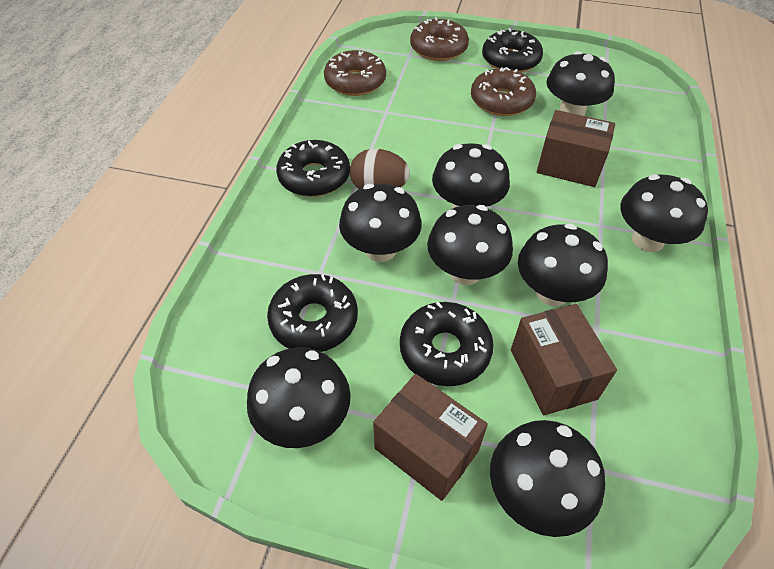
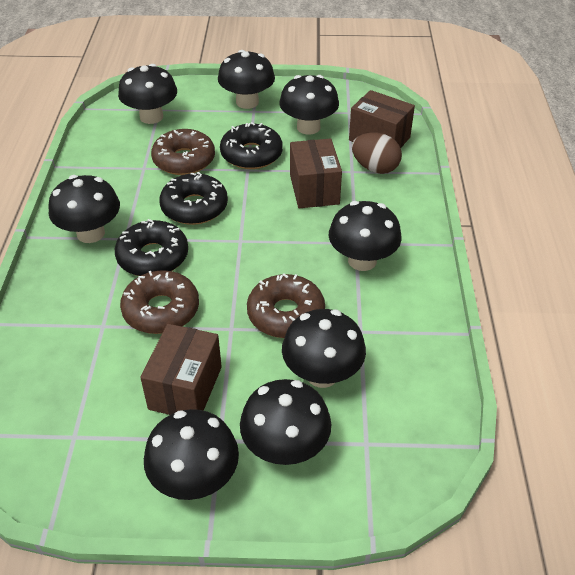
black donut: 4 -> 3

